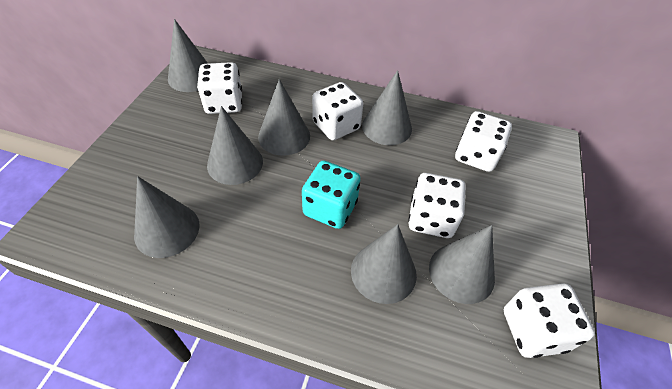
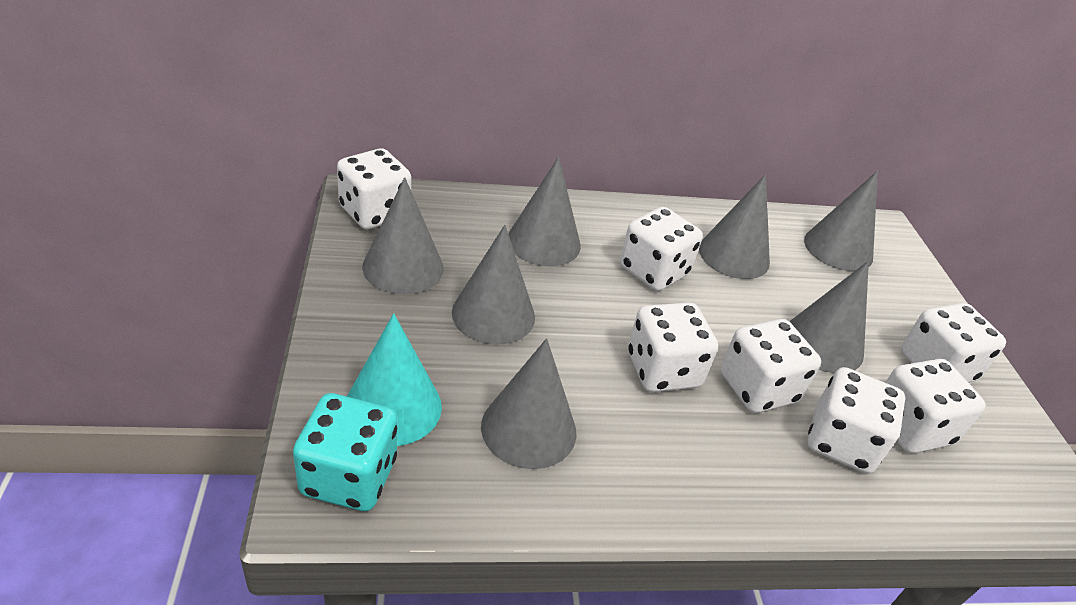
turquoise cone: 0 -> 1
white dice: 5 -> 7

